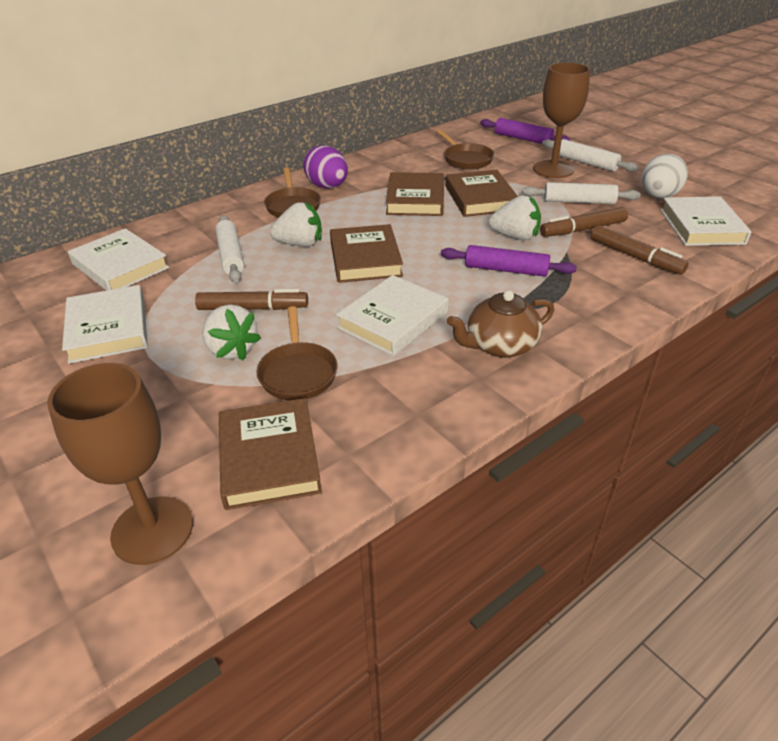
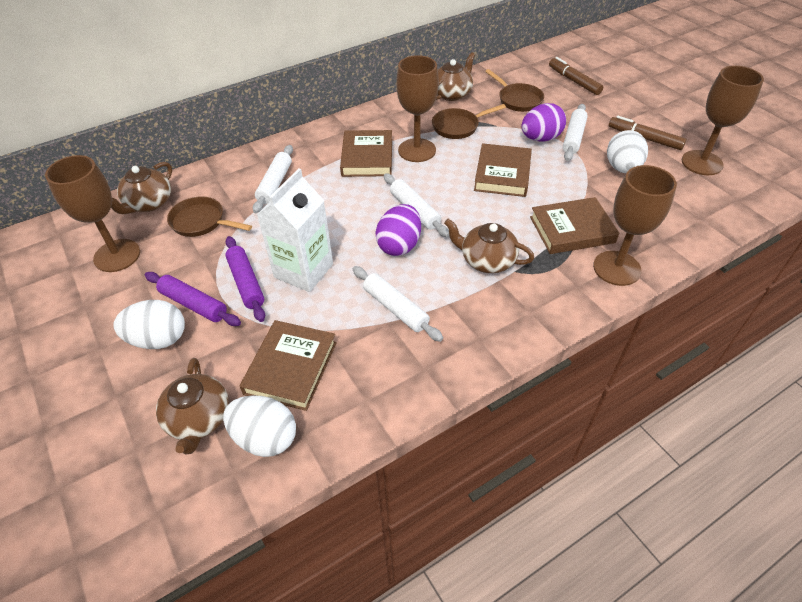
brown goblet: 2 -> 4
brown marker: 3 -> 2
brown teapot: 1 -> 4
purple egg: 1 -> 2
white book: 4 -> 0
white carton: 0 -> 1
white egg: 1 -> 3
white rolling pin: 3 -> 4
white strawberry: 3 -> 0

